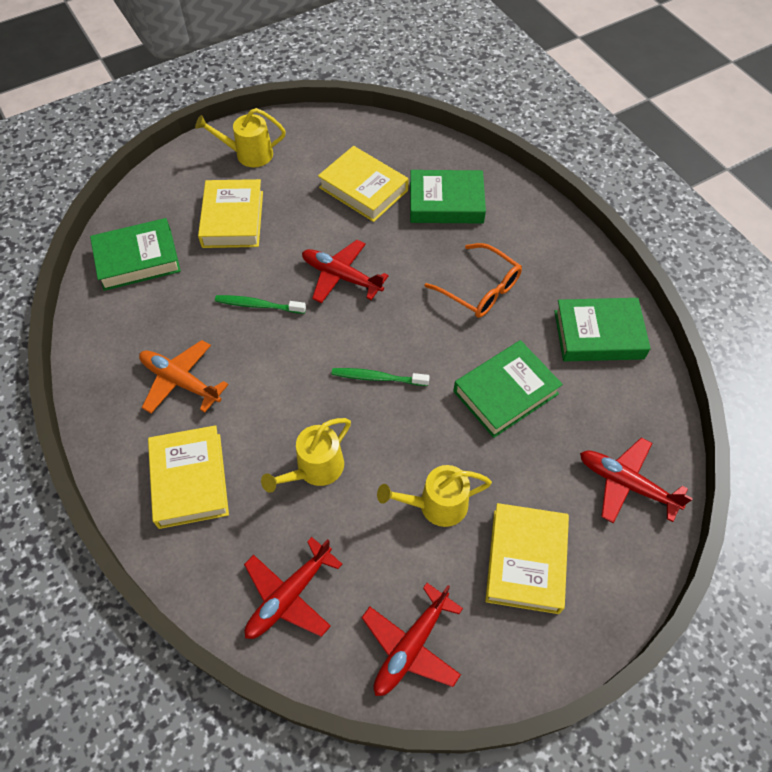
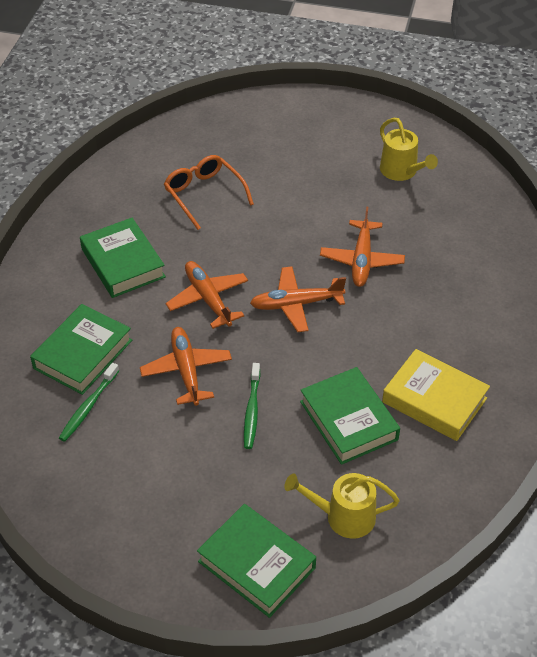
orange plane: 1 -> 4
red plane: 4 -> 0
yellow book: 4 -> 1
yellow watering can: 3 -> 2

